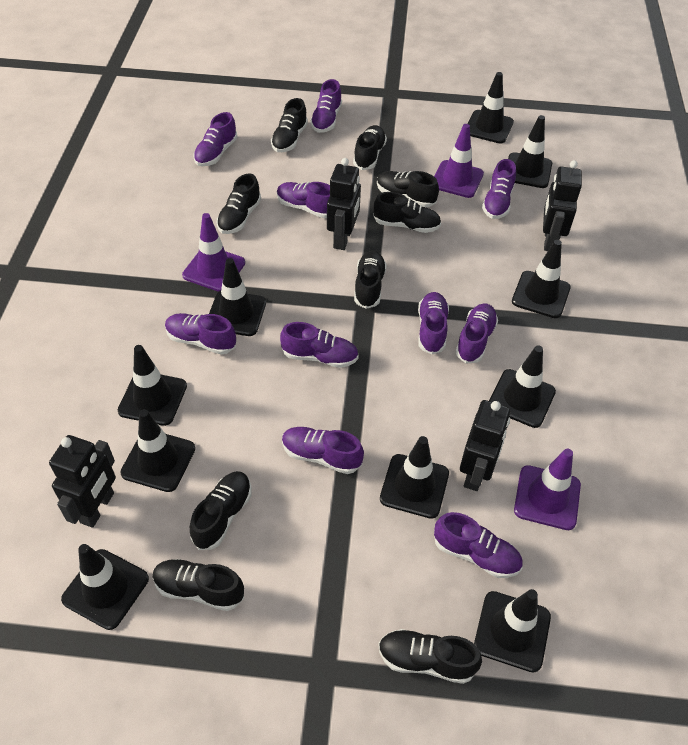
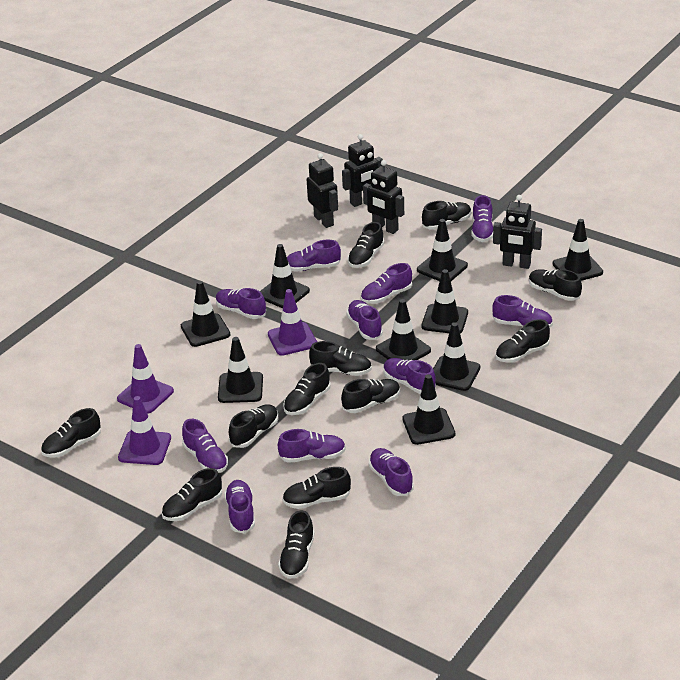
black shoe: 9 -> 12
black traffic cone: 10 -> 9
purple shoe: 10 -> 11

